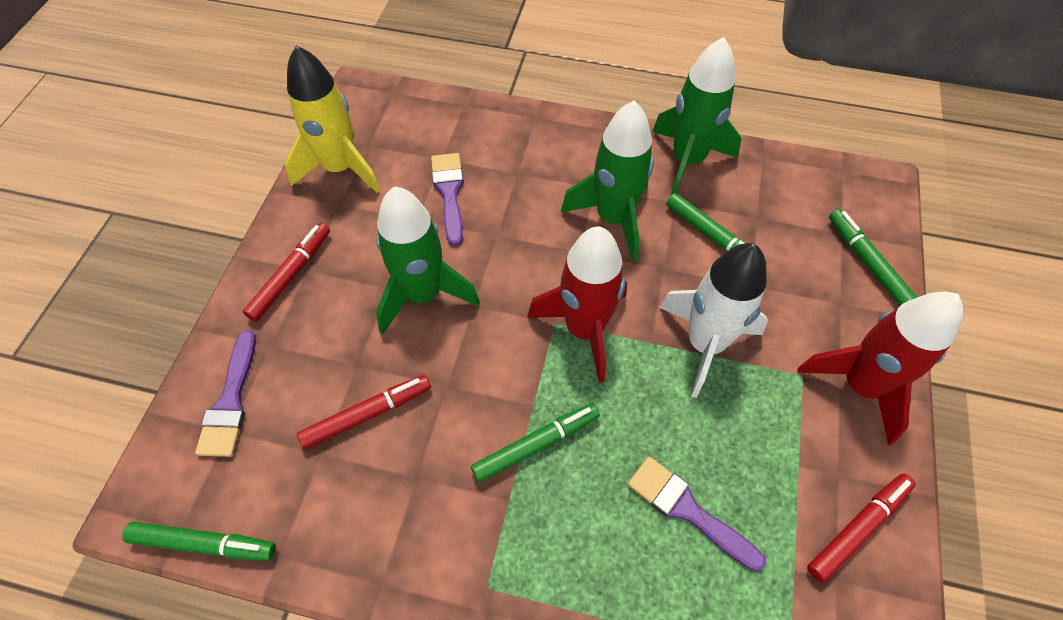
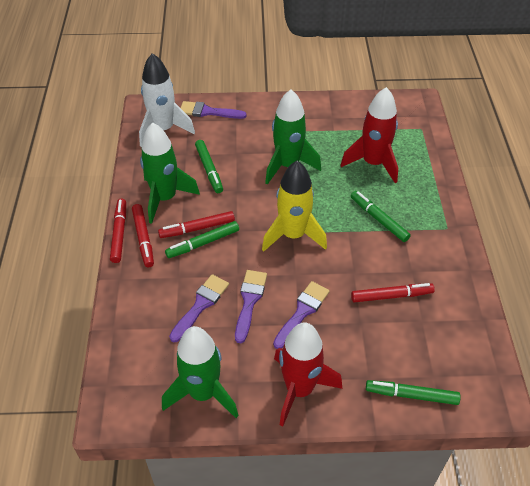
purple brush: 3 -> 4
red marker: 3 -> 4

